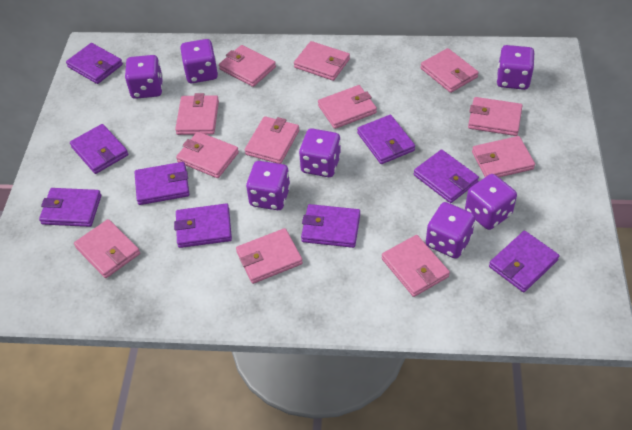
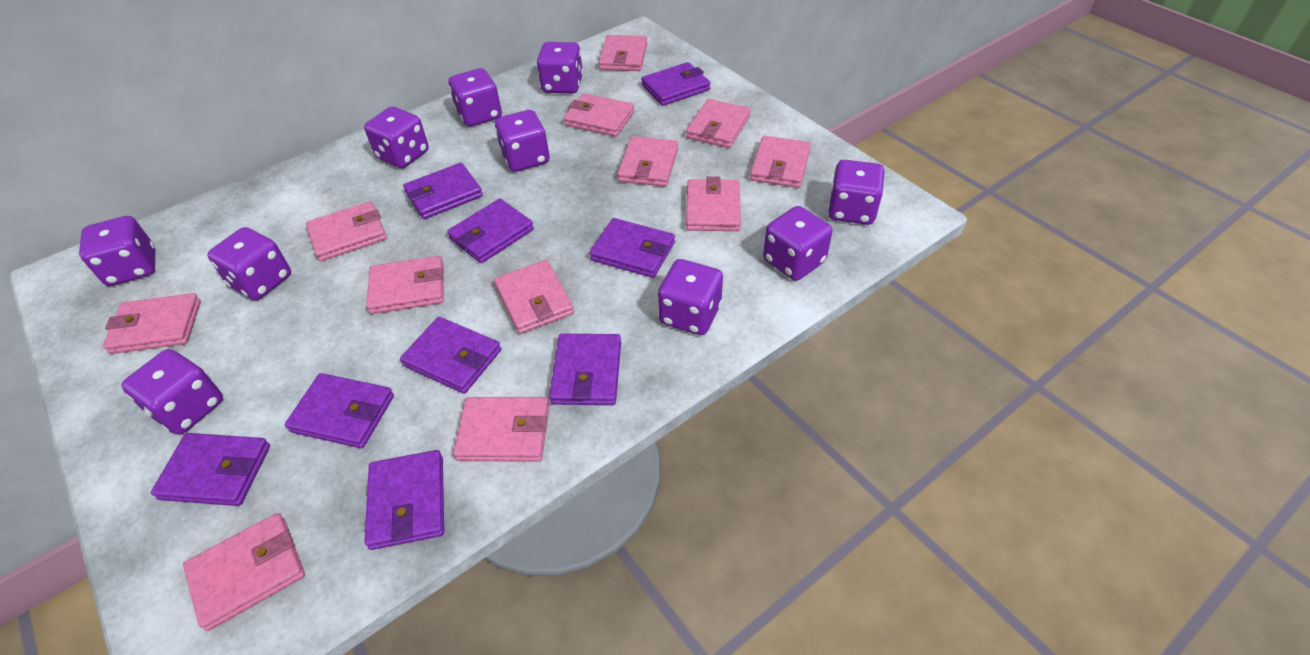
purple dice: 7 -> 10

